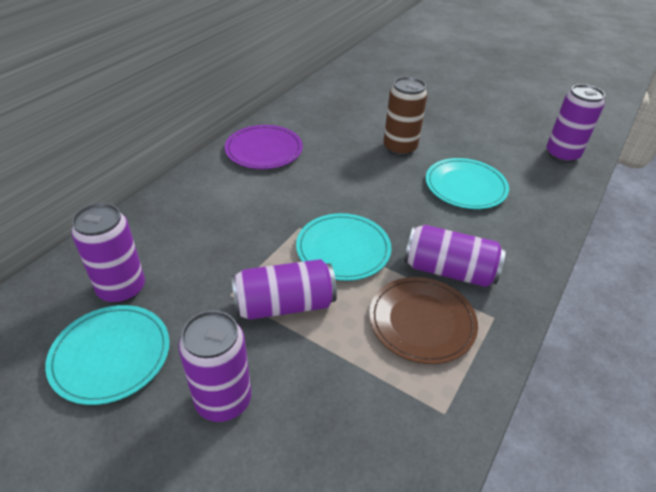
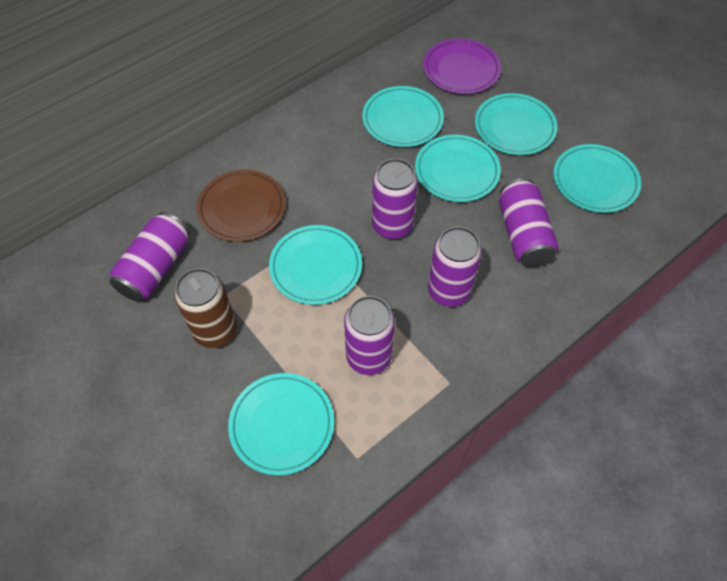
turquoise plate: 3 -> 6

